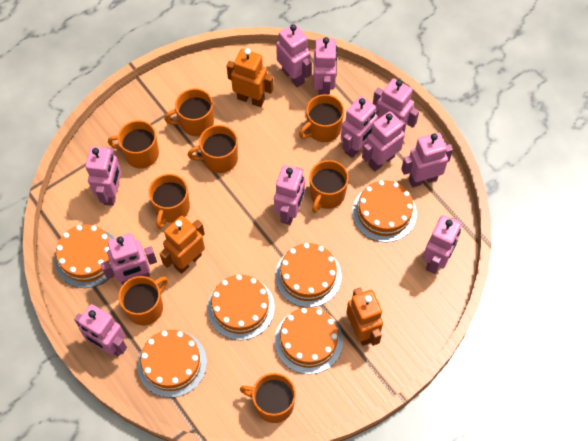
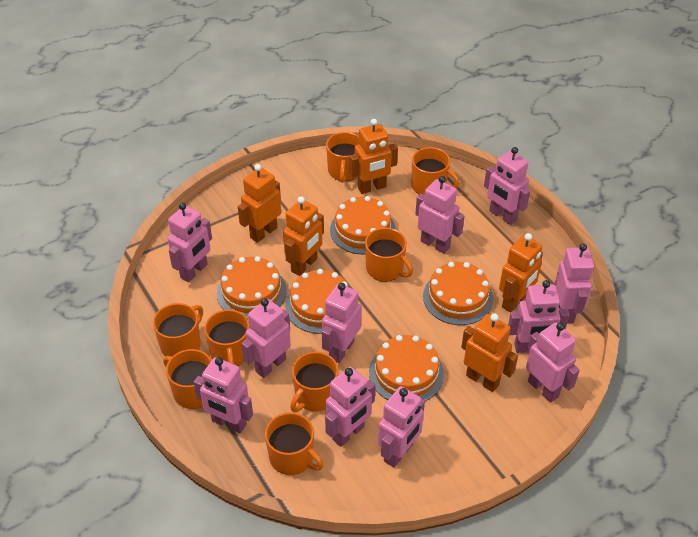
orange cake: 6 -> 5
orange robot: 3 -> 5

